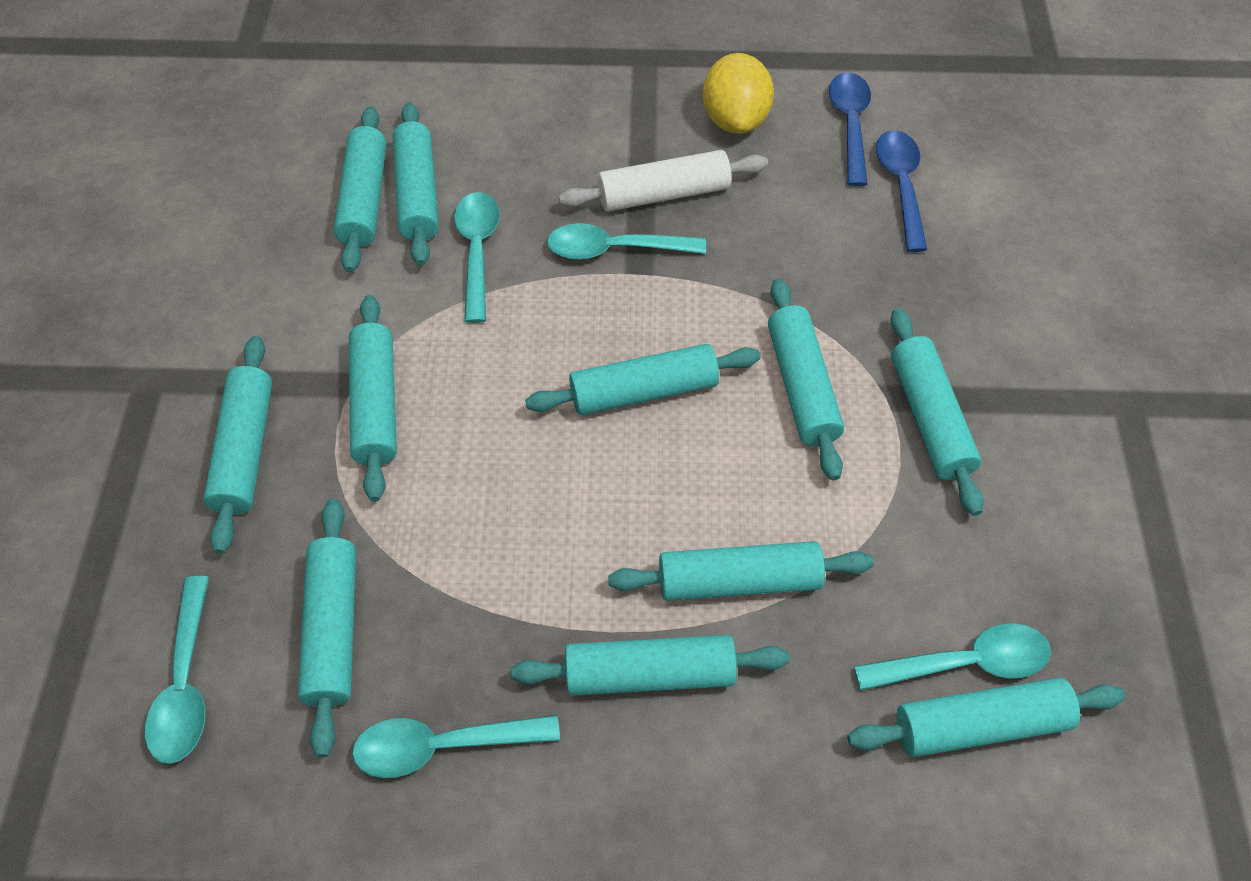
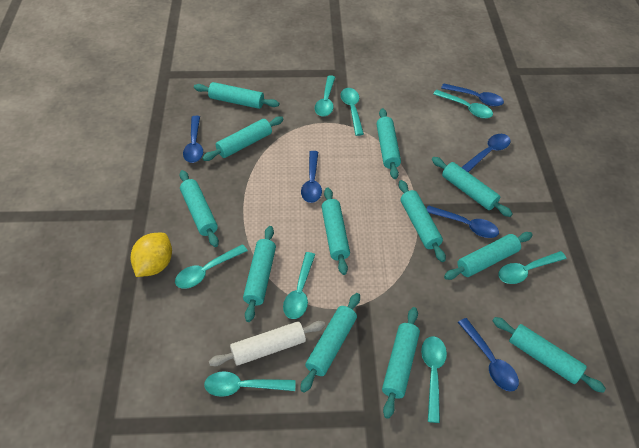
blue spoon: 2 -> 6
turquoise rolling pin: 11 -> 12
turquoise spoon: 5 -> 8

